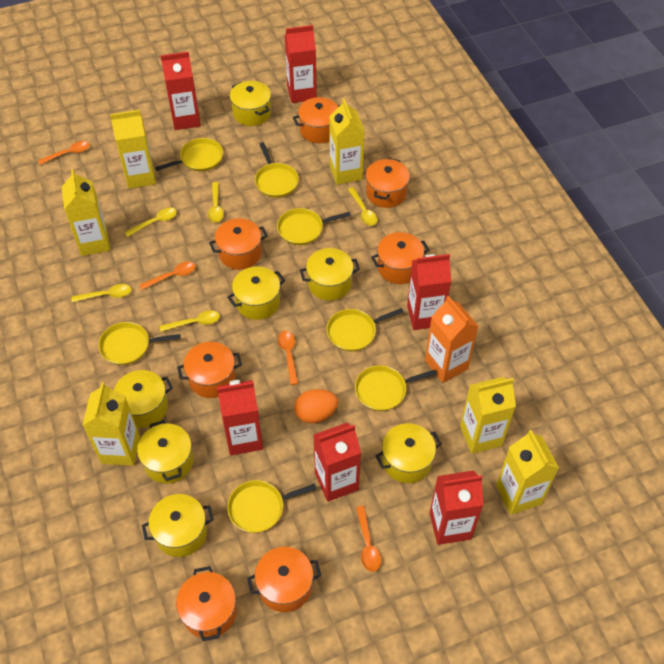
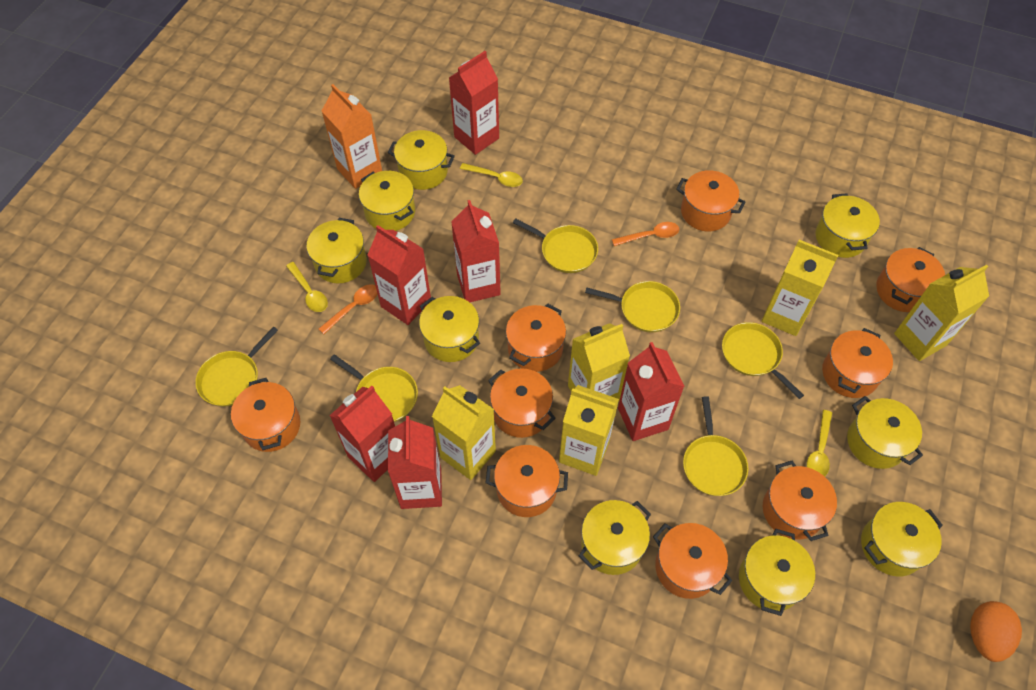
orange pot: 7 -> 9
orange spoon: 4 -> 2
yellow carton: 6 -> 5
yellow pan: 7 -> 6
yellow pot: 7 -> 9
yellow spoon: 5 -> 3

